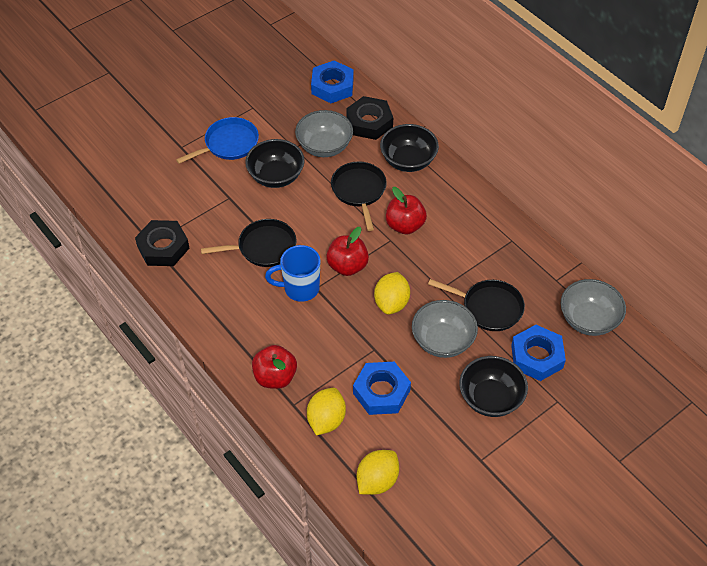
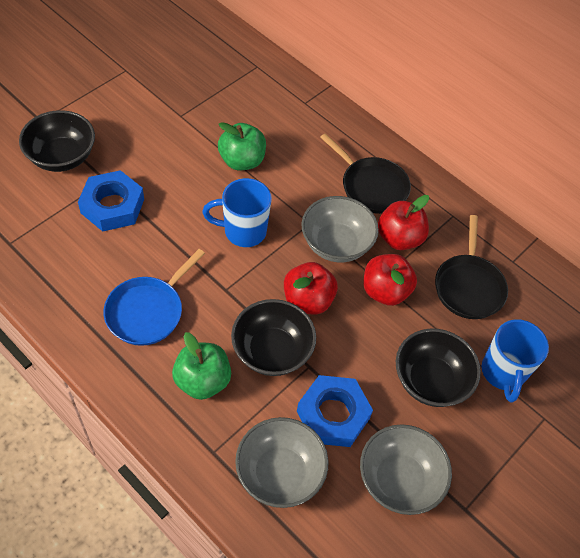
black nut: 2 -> 0
black pan: 3 -> 2
blue mug: 1 -> 2
blue nut: 3 -> 2
green apple: 0 -> 2
yellow lemon: 3 -> 0

